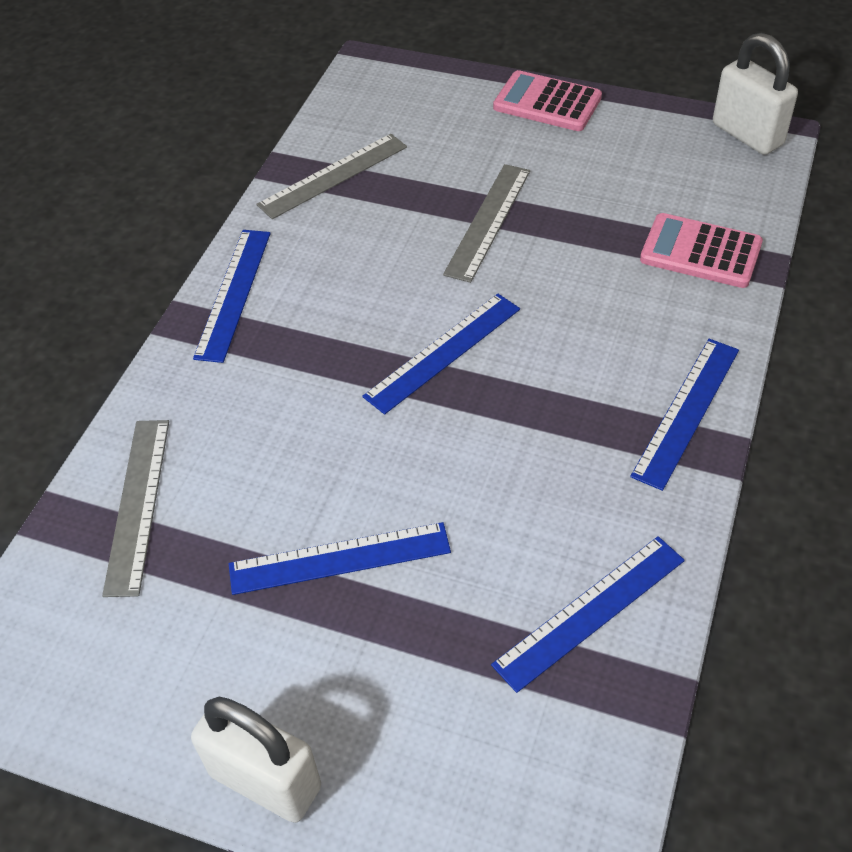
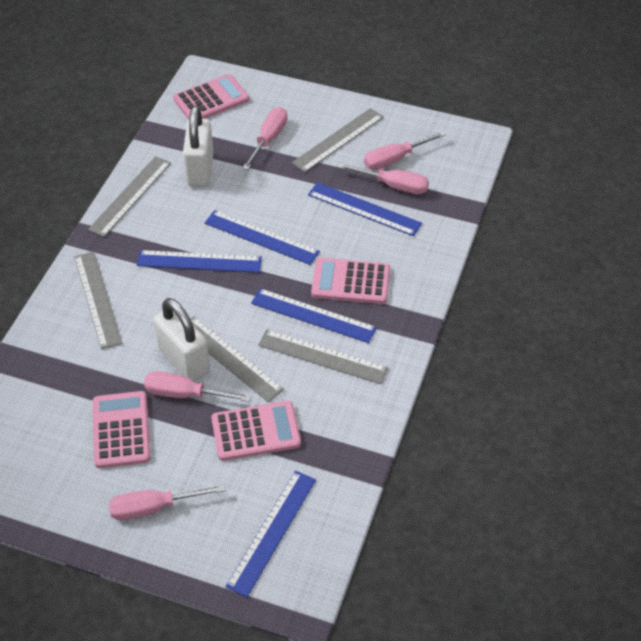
grey ruler: 3 -> 5
pink calculator: 2 -> 4
pink screwdriver: 0 -> 5

